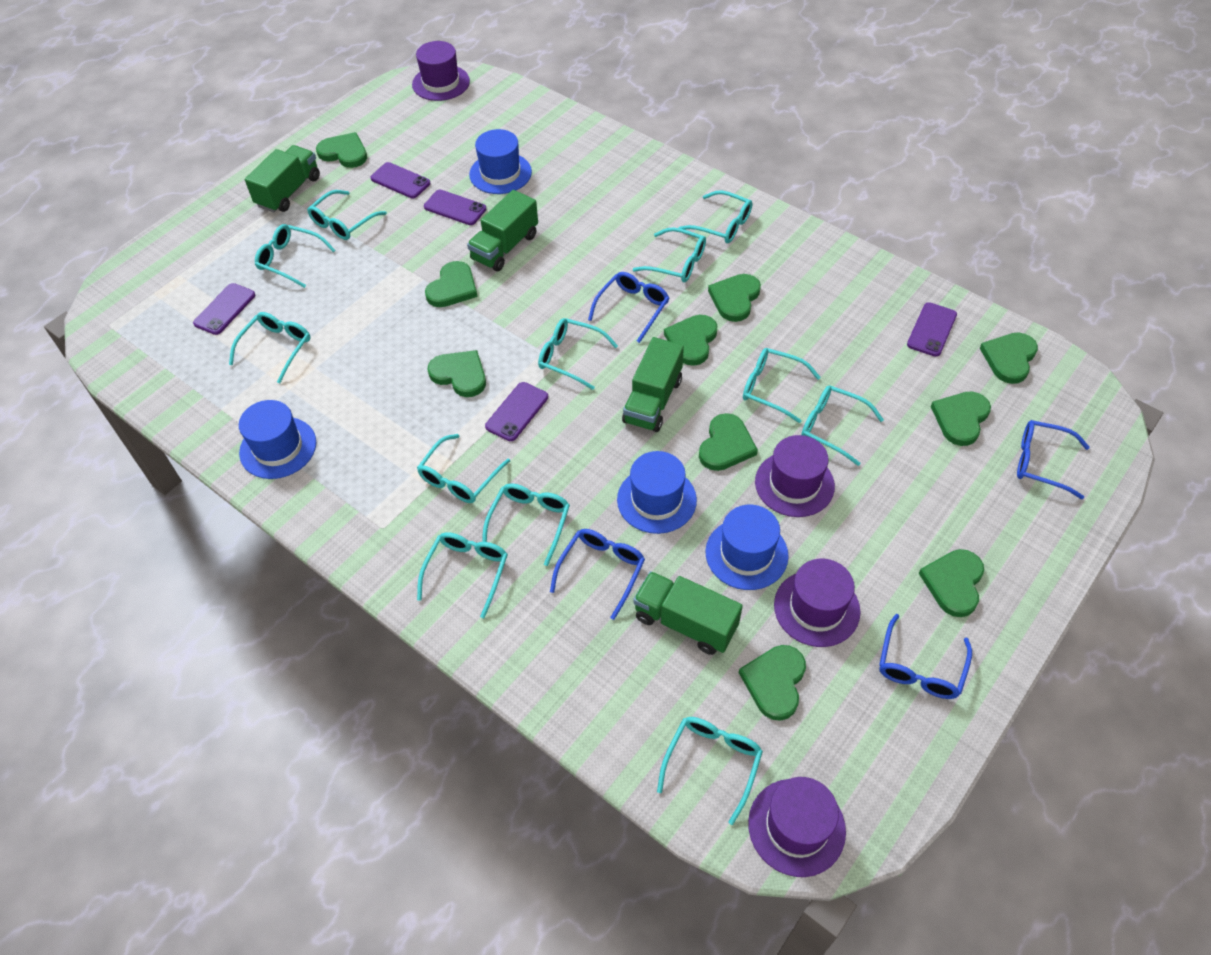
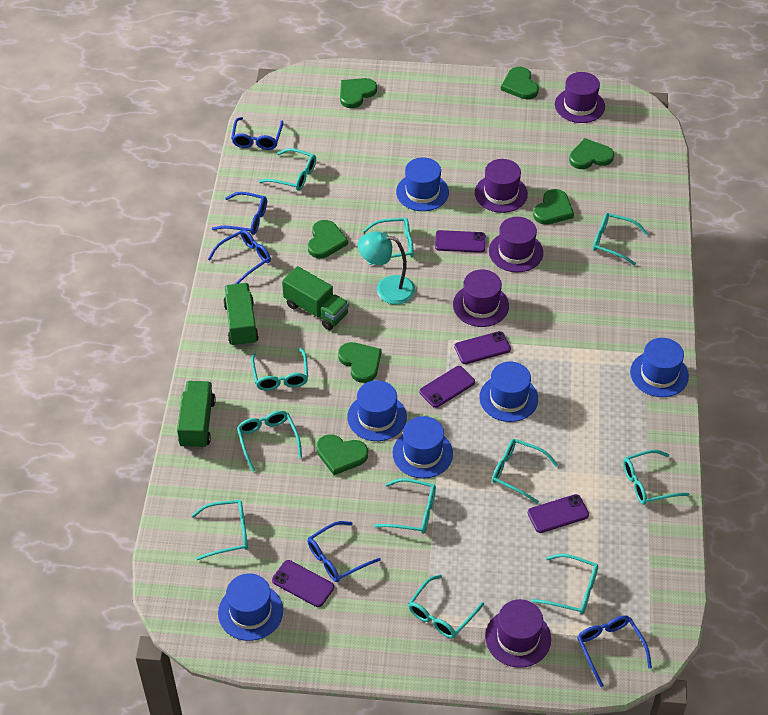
blue glasses: 4 -> 5
blue hat: 4 -> 6
green heart: 10 -> 7
green truck: 4 -> 3
purple hat: 4 -> 5
turquoise glasses: 12 -> 11
turquoise lamp: 0 -> 1

